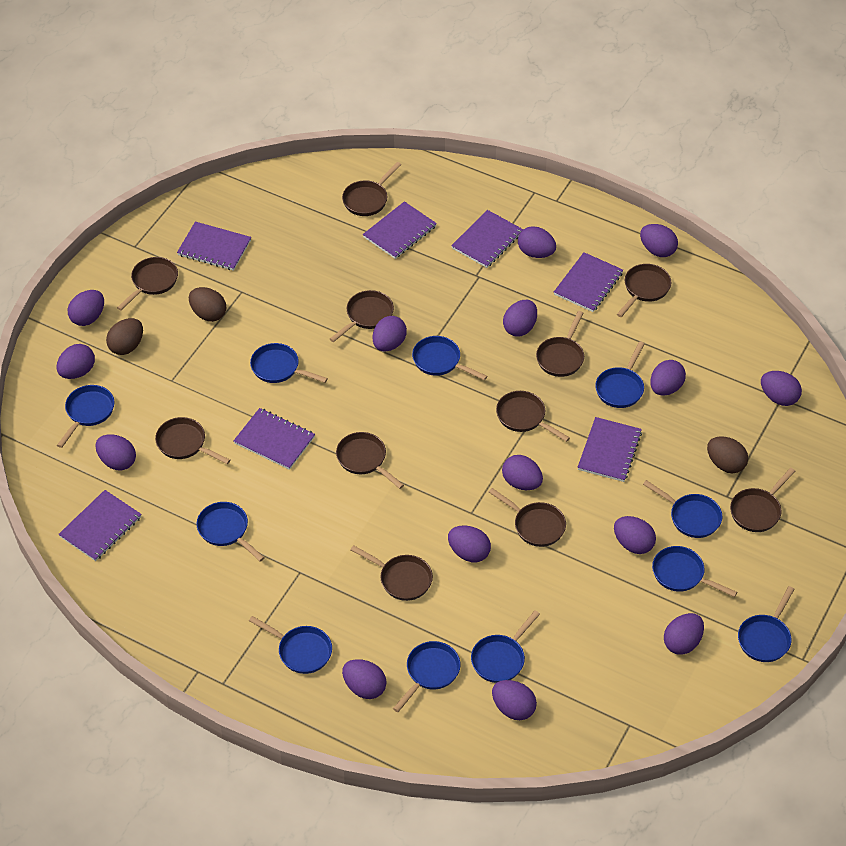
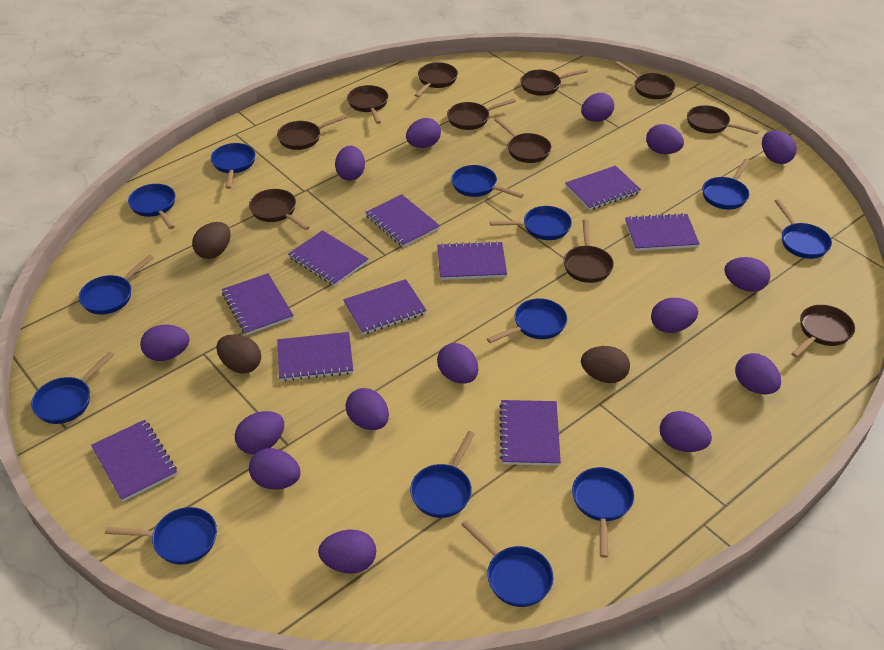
blue pan: 11 -> 13
purple notebook: 7 -> 10

